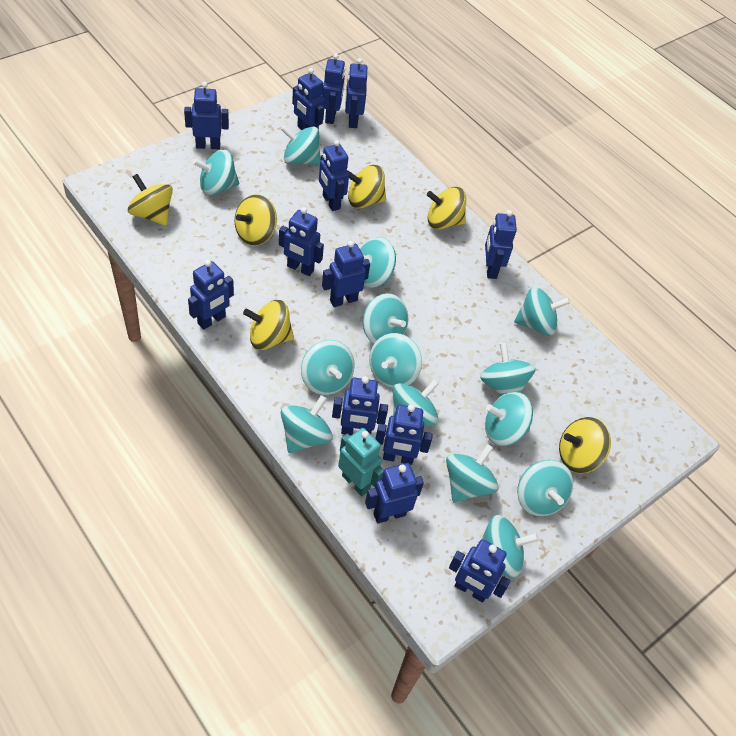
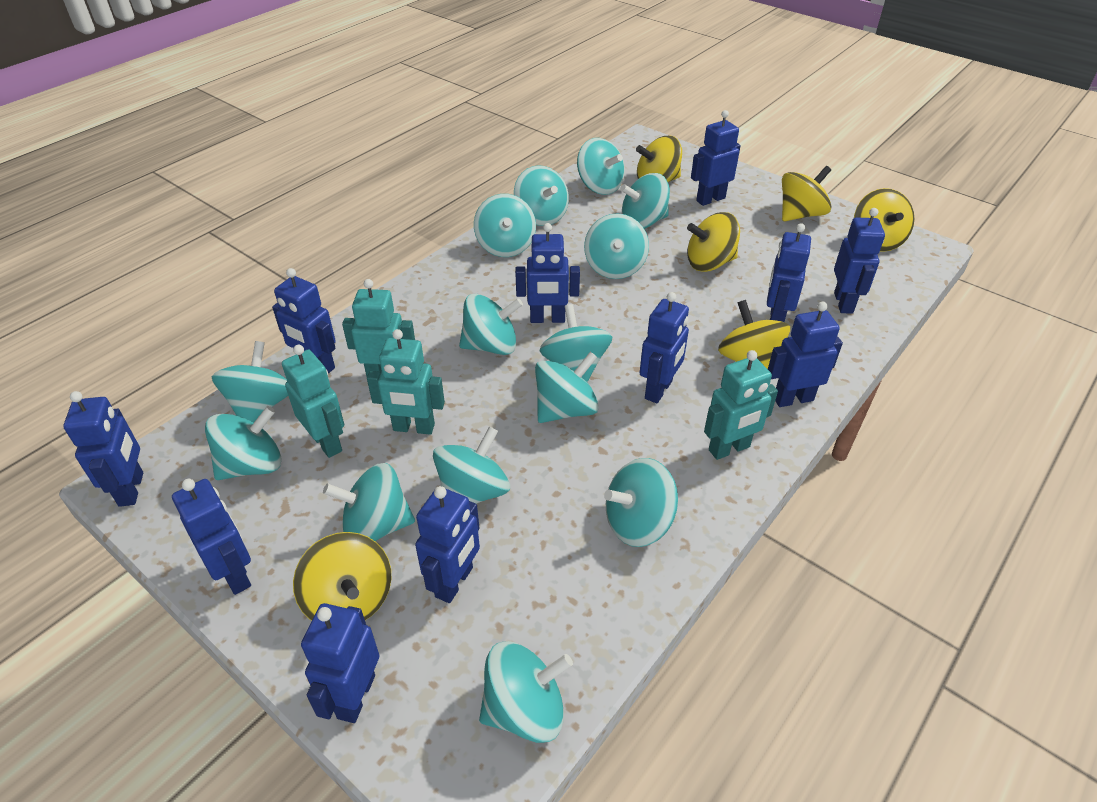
blue robot: 13 -> 11
turquoise robot: 1 -> 4

